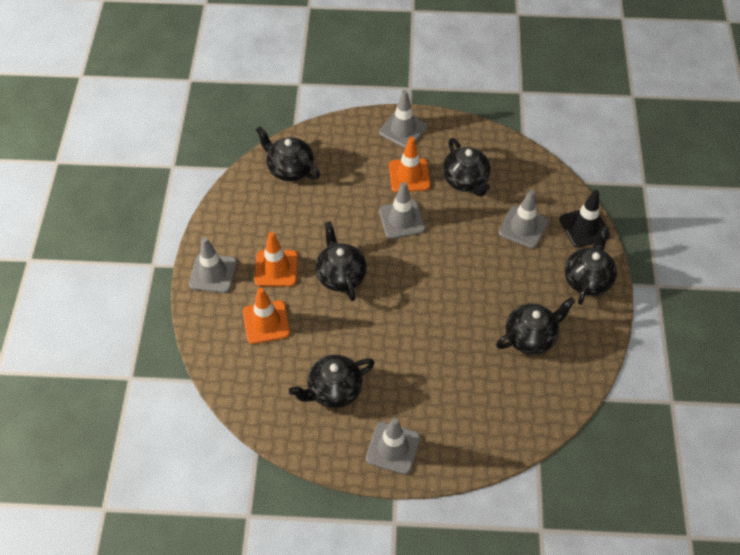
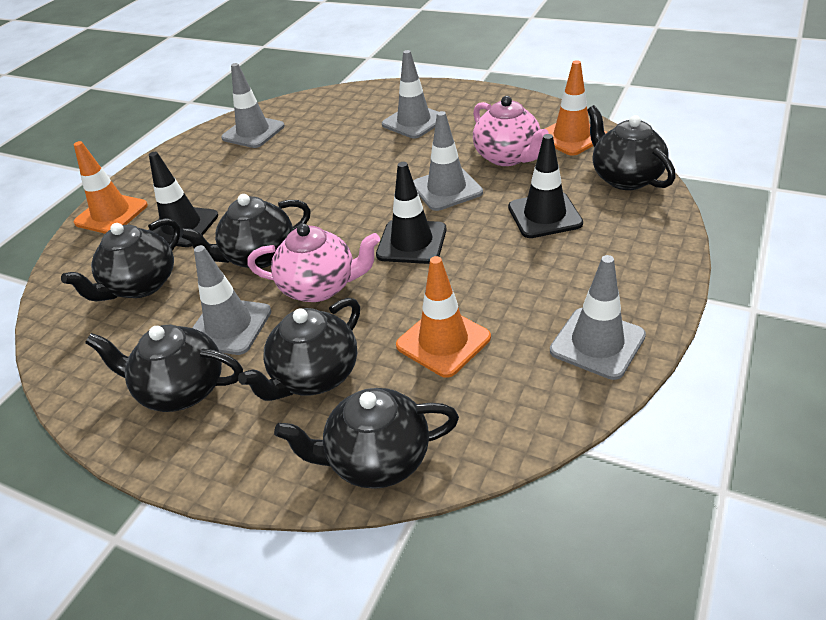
black traffic cone: 1 -> 3
pink teapot: 0 -> 2

